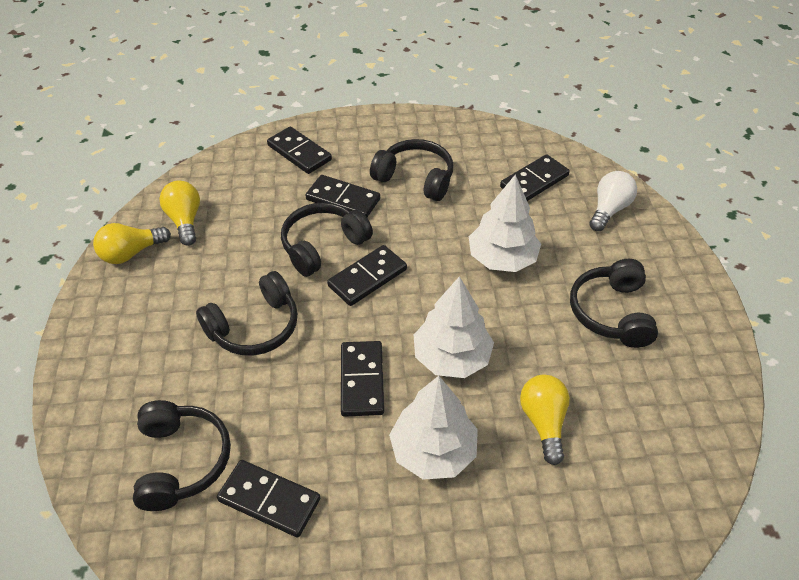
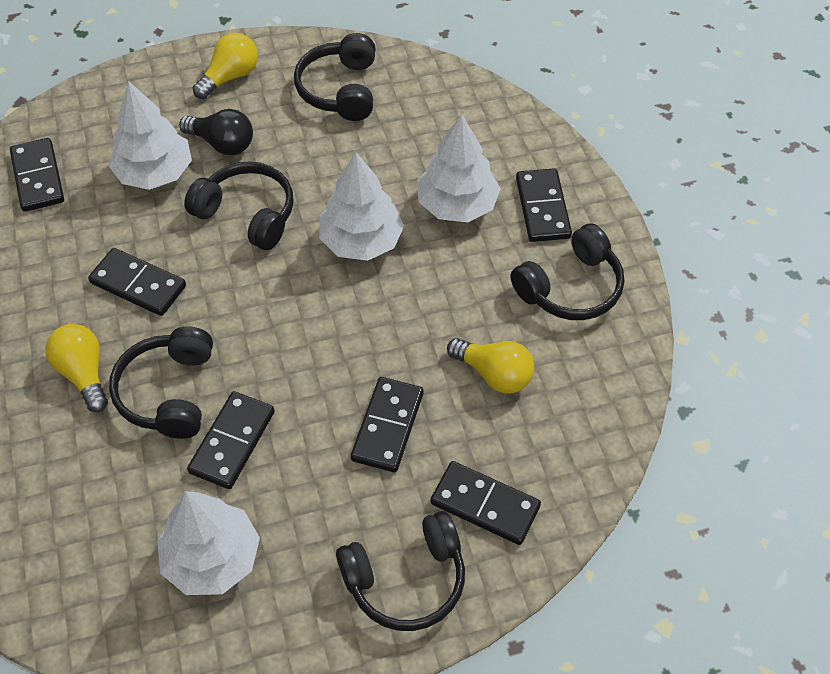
black light bulb: 0 -> 1
white light bulb: 1 -> 0
white tree: 3 -> 4

